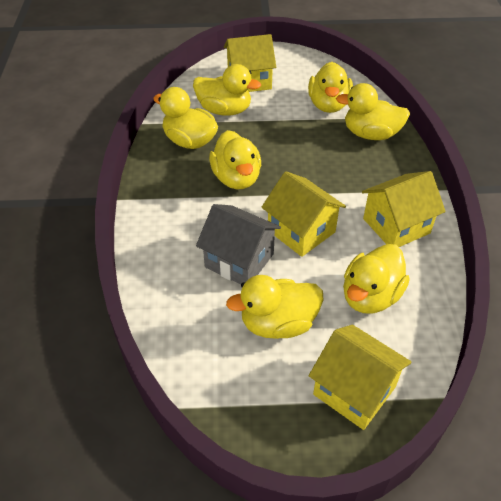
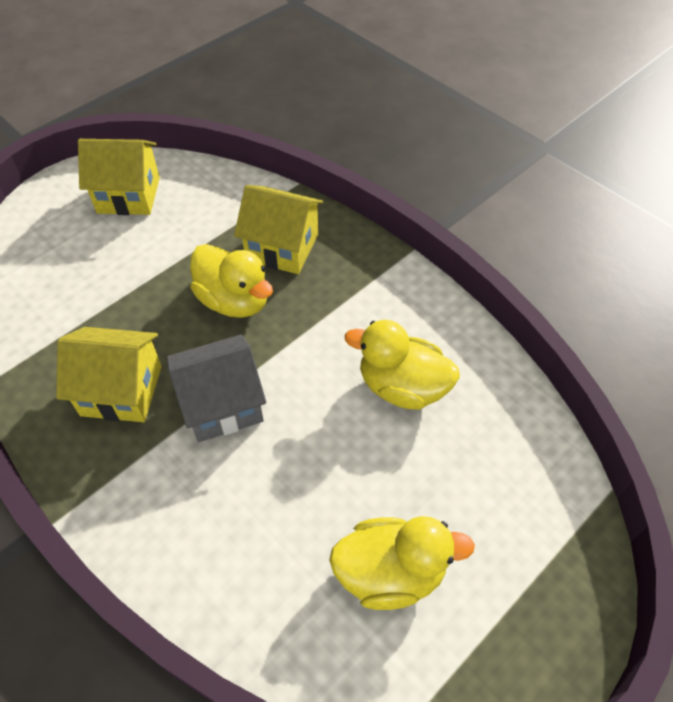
yellow duck: 7 -> 3
yellow house: 4 -> 3

